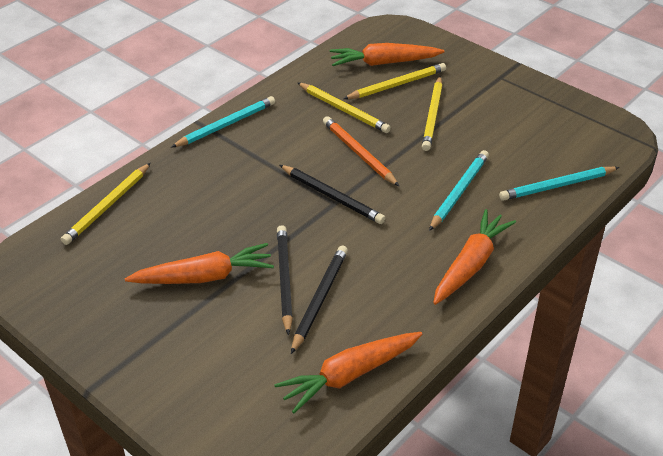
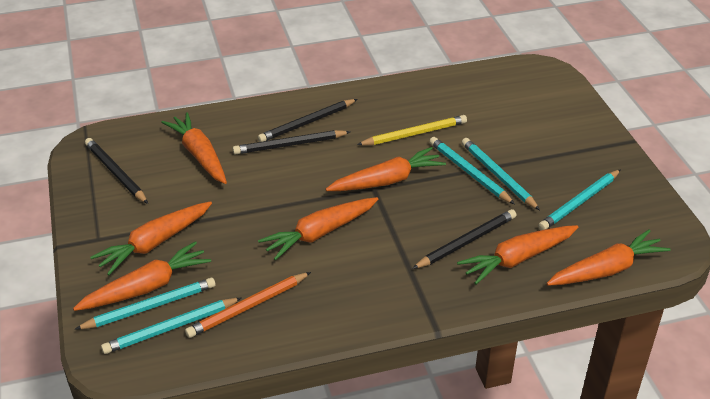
black pencil: 3 -> 4
orange carrot: 4 -> 7
turquoise pencil: 3 -> 5
yellow pencil: 4 -> 1

